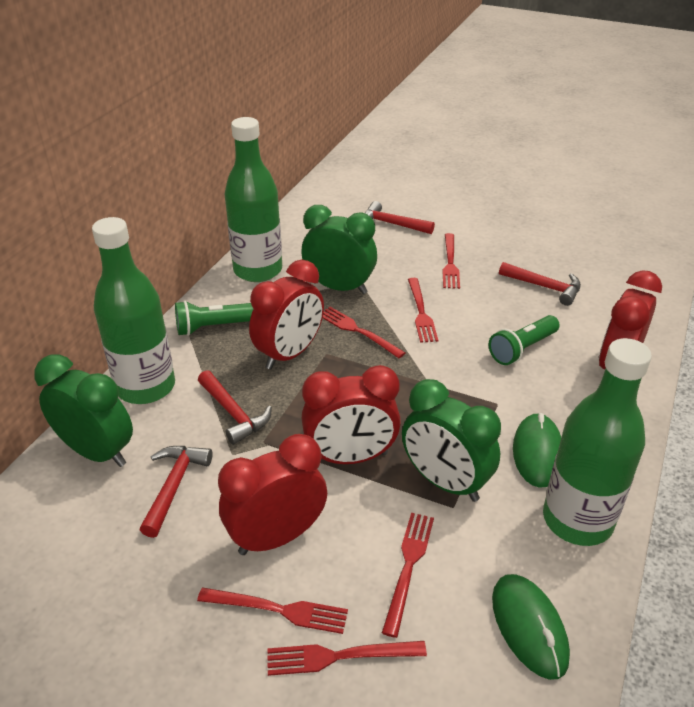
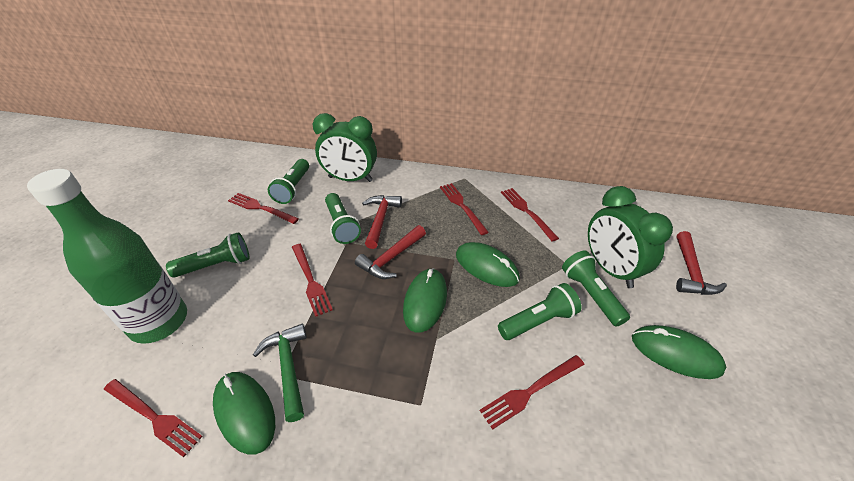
green bottle: 3 -> 1
green clock: 3 -> 2
green flashlight: 2 -> 5
green hammer: 0 -> 1
green mouse: 2 -> 4
red clock: 4 -> 0
red hammer: 4 -> 3

